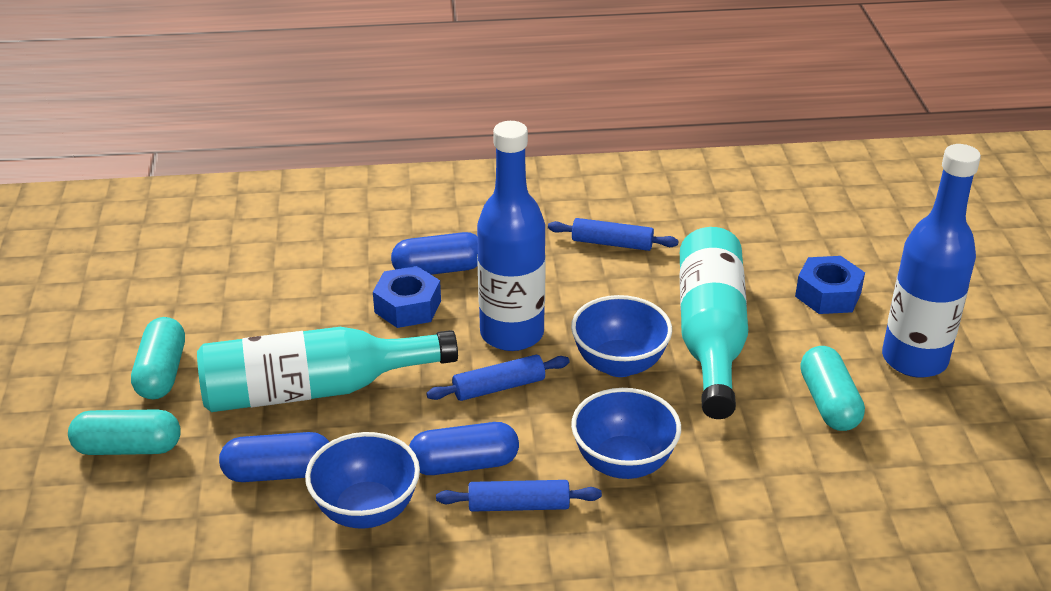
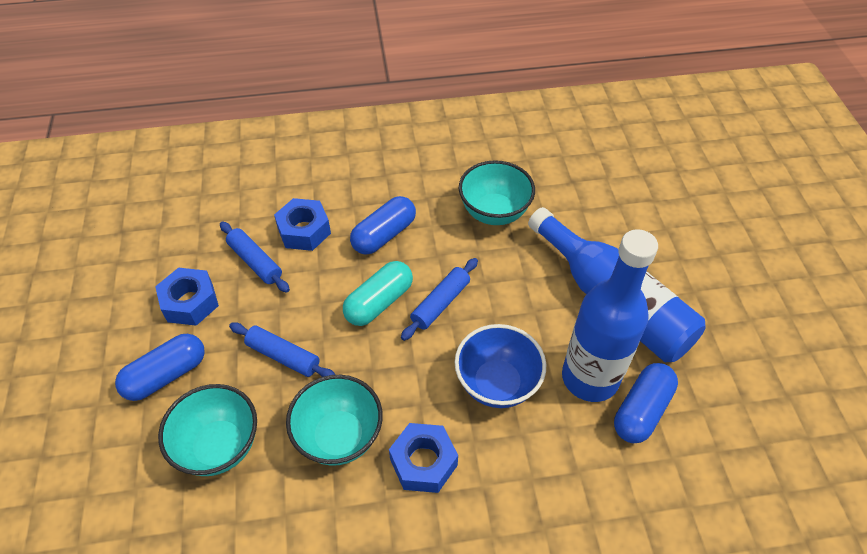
blue bowl: 3 -> 1
blue nut: 2 -> 3
turquoise bottle: 2 -> 0
turquoise bowl: 0 -> 3
turquoise capsule: 3 -> 1

